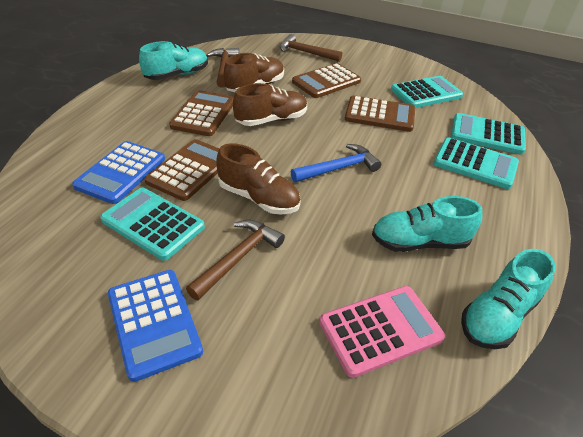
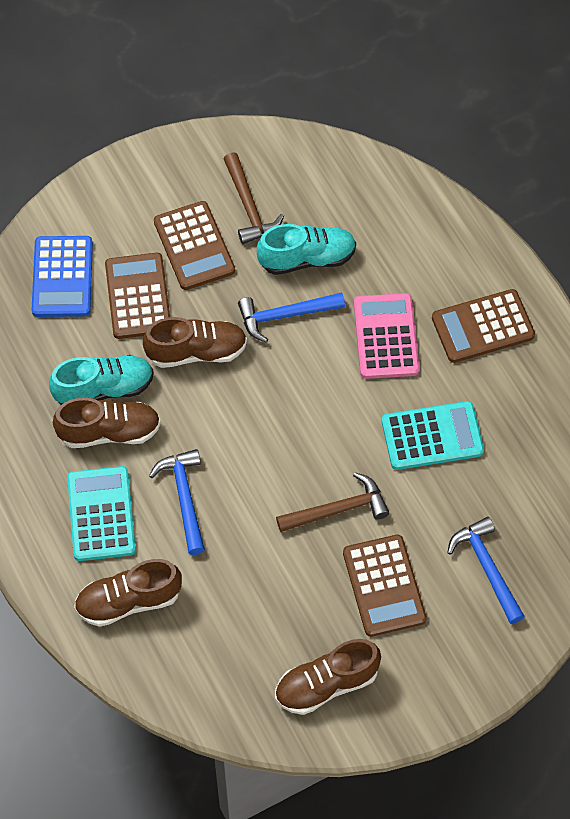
blue calculator: 2 -> 1
blue hammer: 1 -> 3
brown hammer: 3 -> 2
brown shoe: 3 -> 4
turquoise calculator: 4 -> 2
turquoise shoe: 3 -> 2

